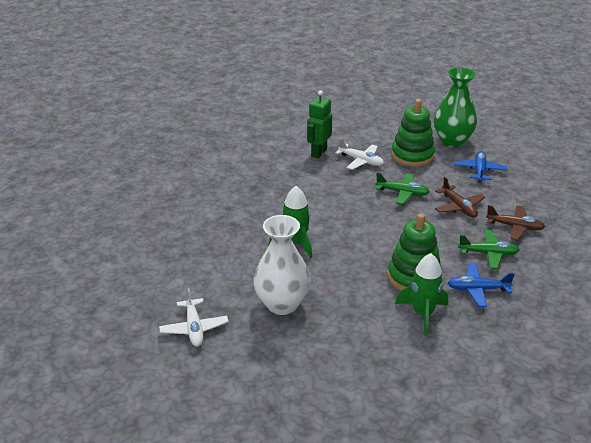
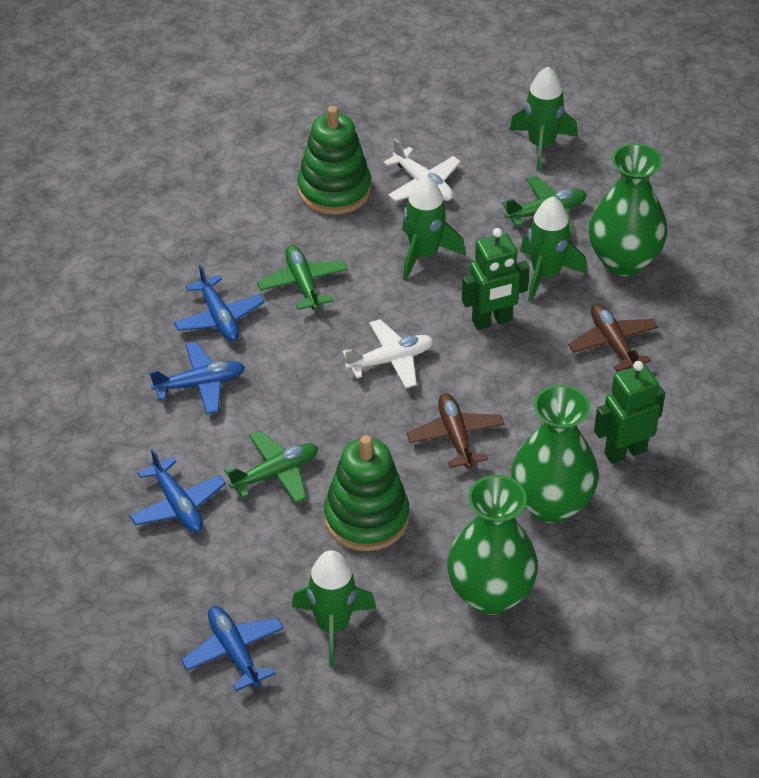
blue plane: 2 -> 4
green plane: 2 -> 3
green robot: 1 -> 2
green rocket: 2 -> 4
green vase: 1 -> 3
white vase: 1 -> 0

